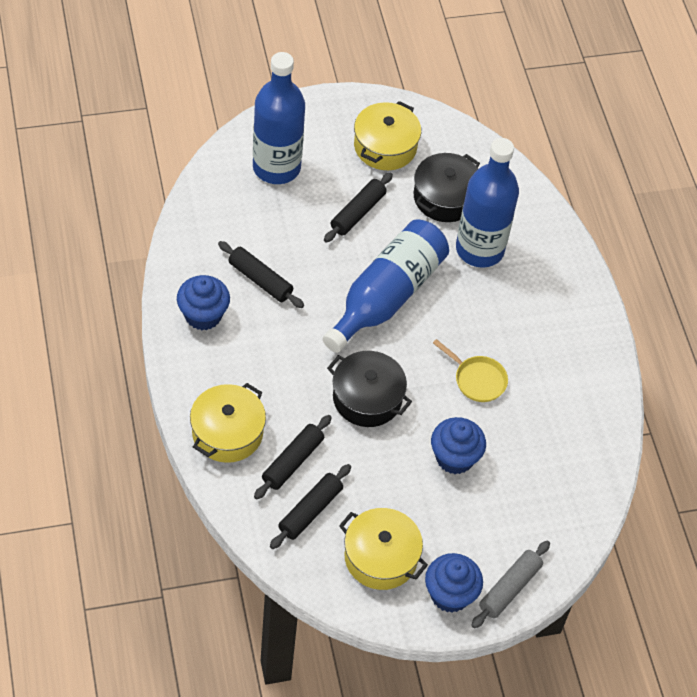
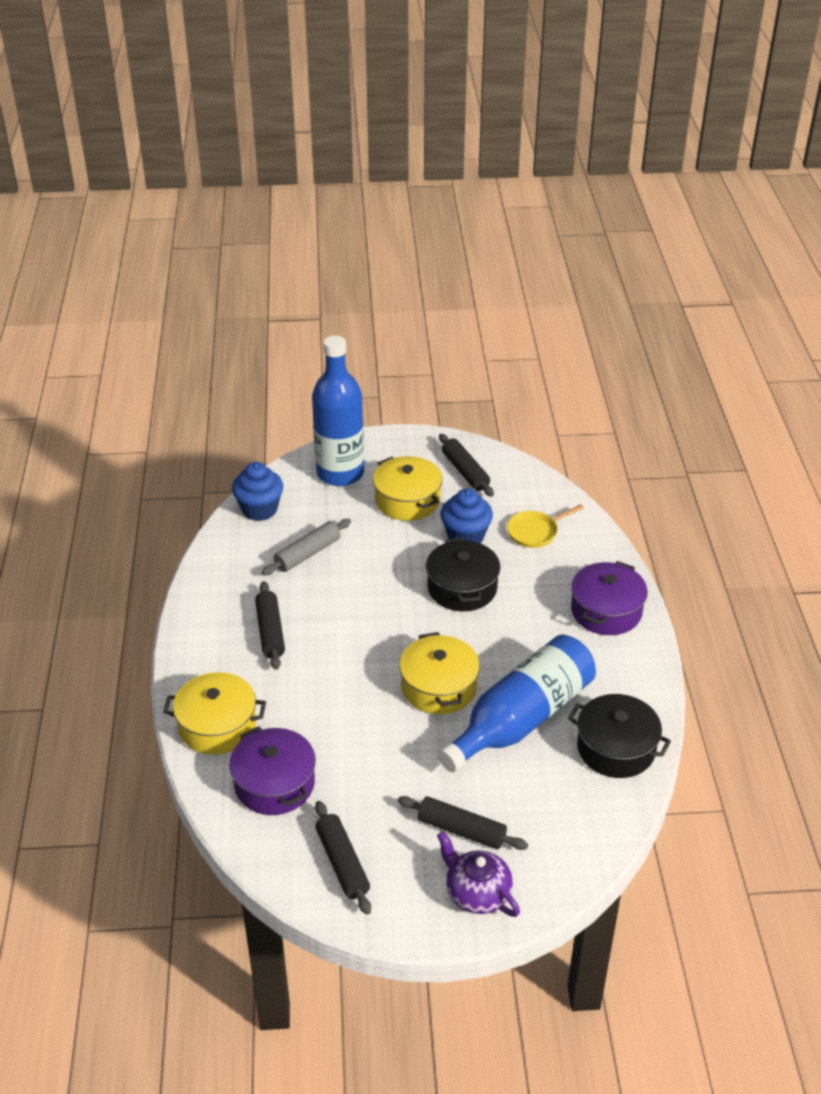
blue bottle: 3 -> 2
blue cupcake: 3 -> 2
purple pot: 0 -> 2
purple teapot: 0 -> 1

